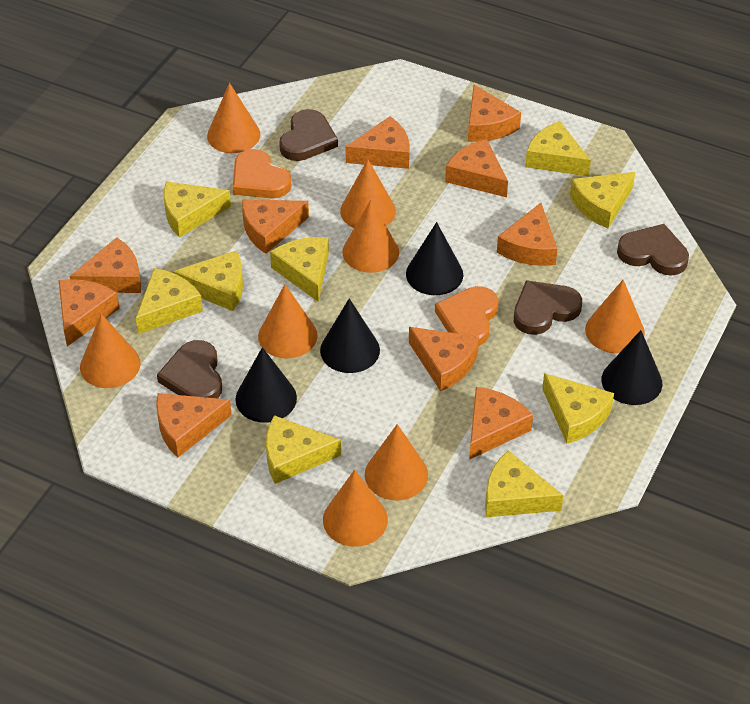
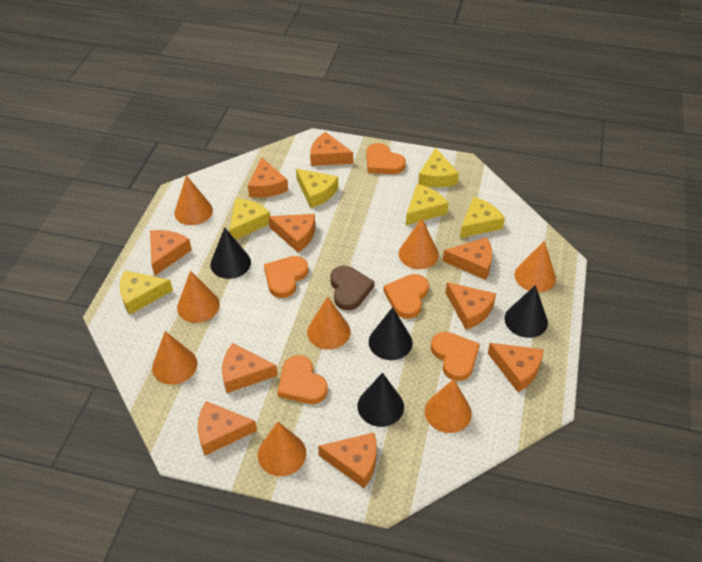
brown heart: 4 -> 1
orange heart: 2 -> 5
yellow cheese: 9 -> 6

